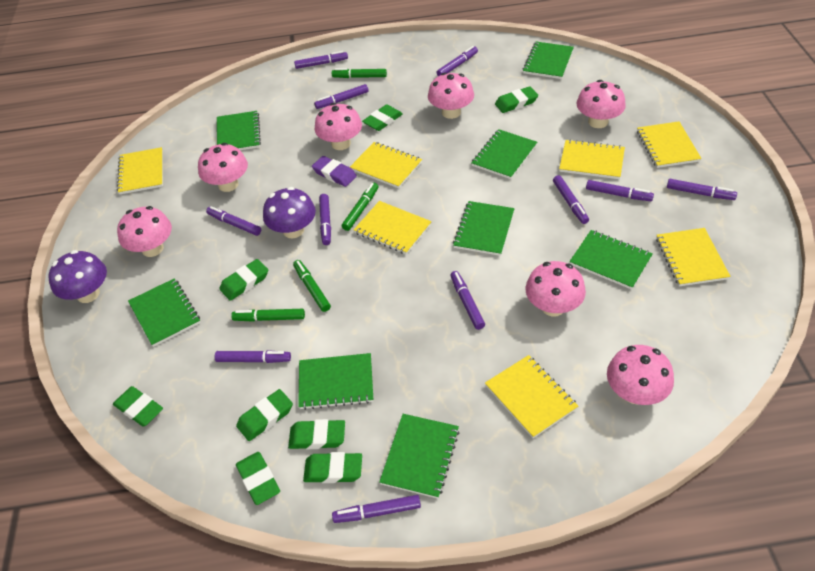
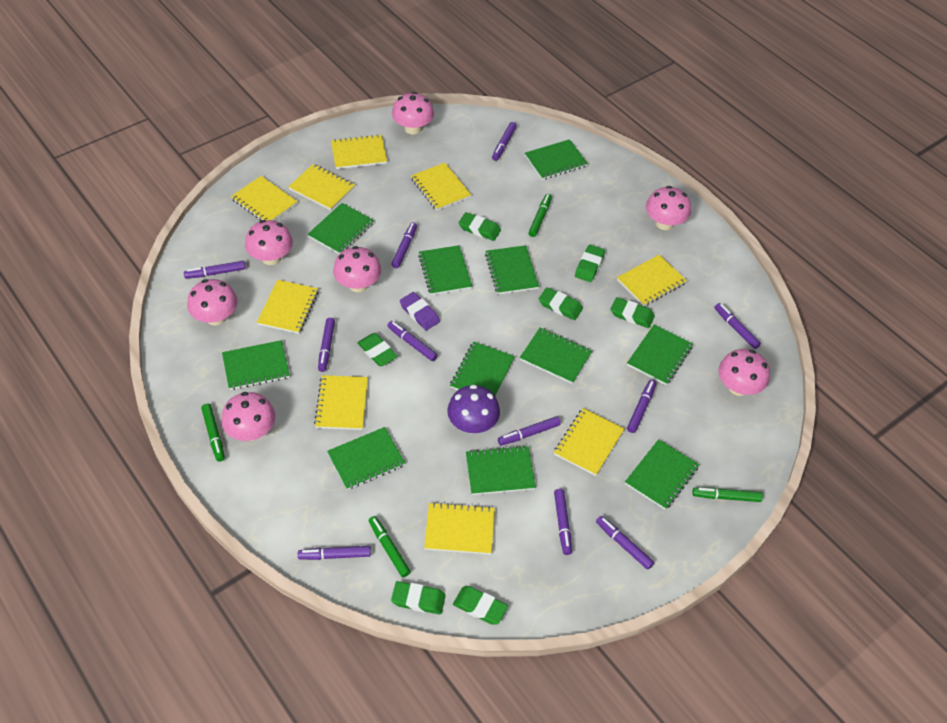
green eraser: 8 -> 7
green notebook: 8 -> 11
purple mushroom: 2 -> 1
yellow notebook: 7 -> 9

